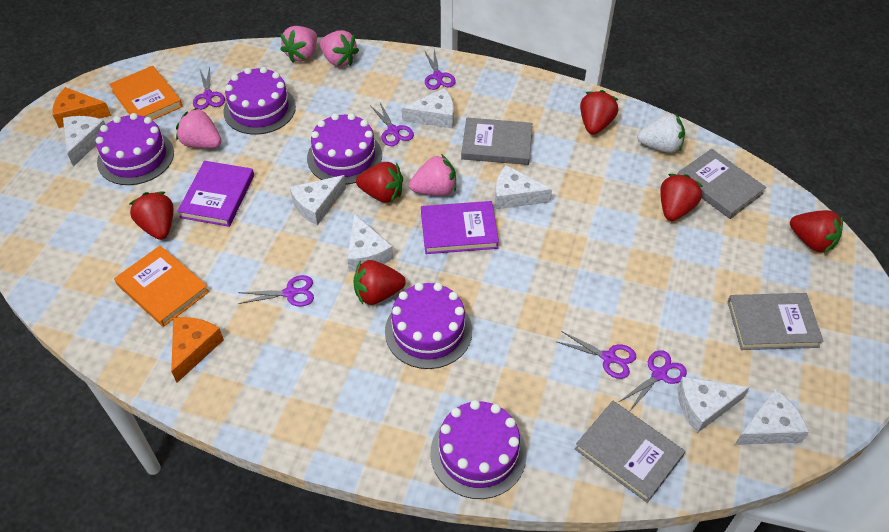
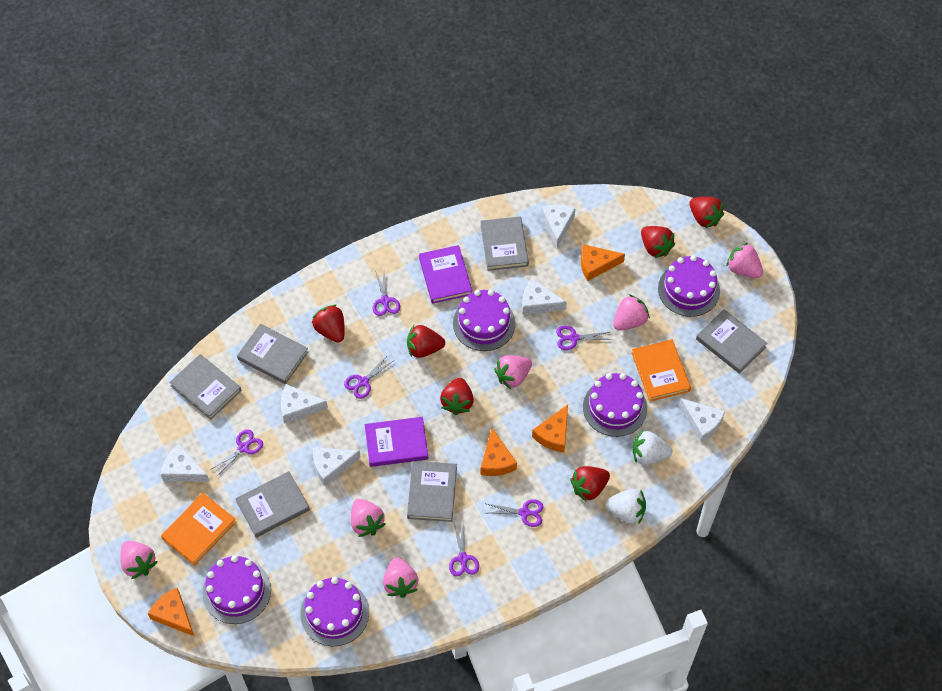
grey book: 4 -> 6
orange cheese: 2 -> 4
pink strawberry: 4 -> 6
white cheese: 7 -> 6
white strawberry: 1 -> 2

